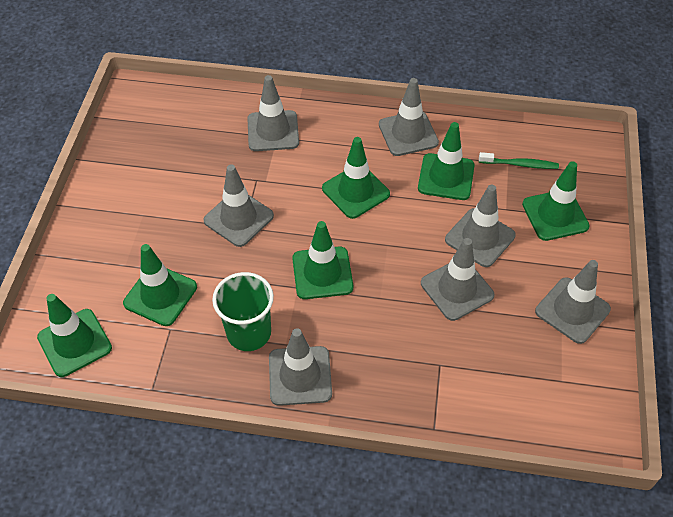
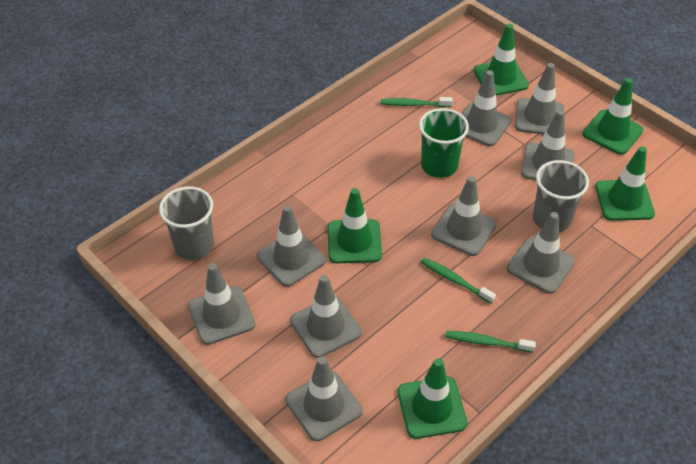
green toothbrush: 1 -> 3
green traffic cone: 6 -> 5
grey cup: 0 -> 2
grey traffic cone: 7 -> 9

